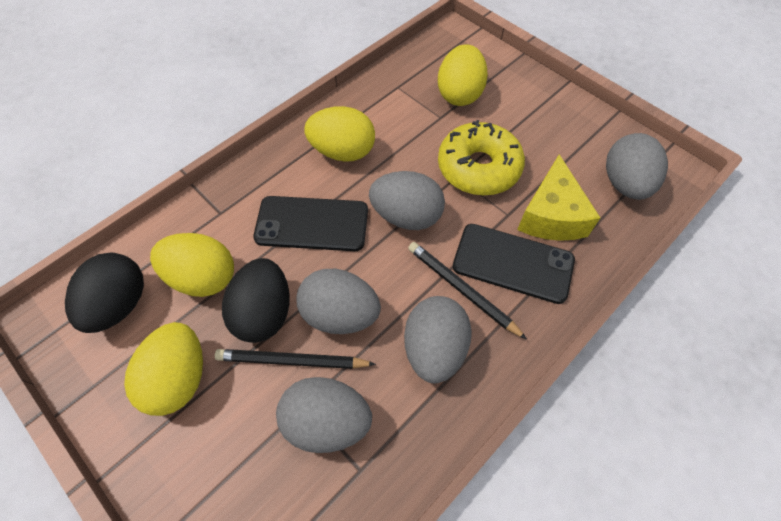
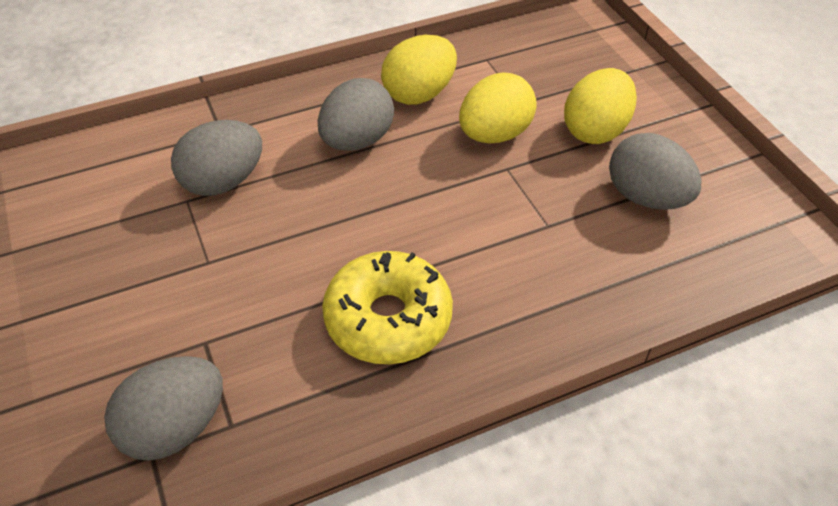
black egg: 2 -> 0
black pencil: 2 -> 0
black phone: 2 -> 0
grey egg: 5 -> 4
yellow cheese: 1 -> 0
yellow egg: 4 -> 3

